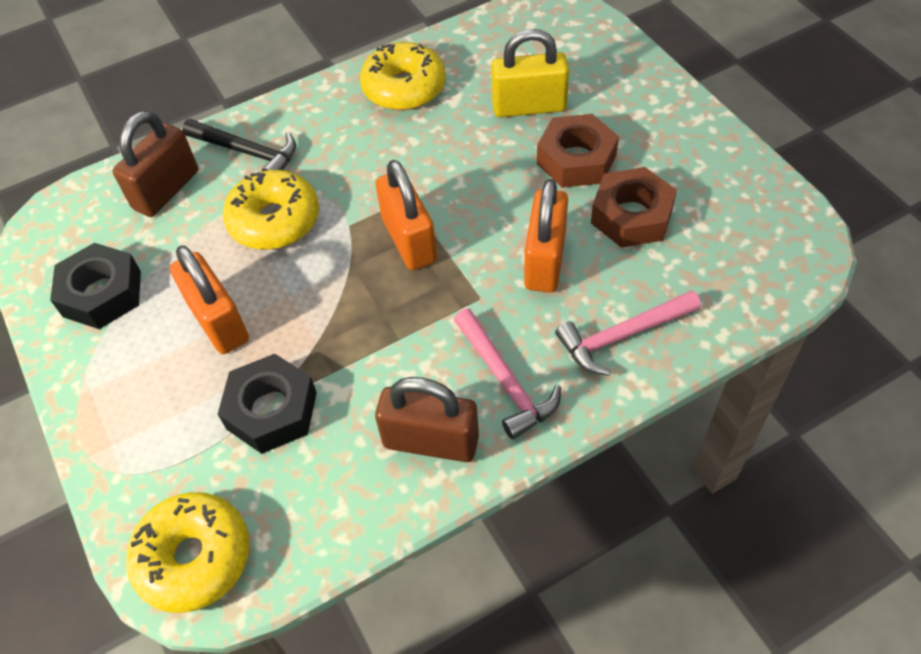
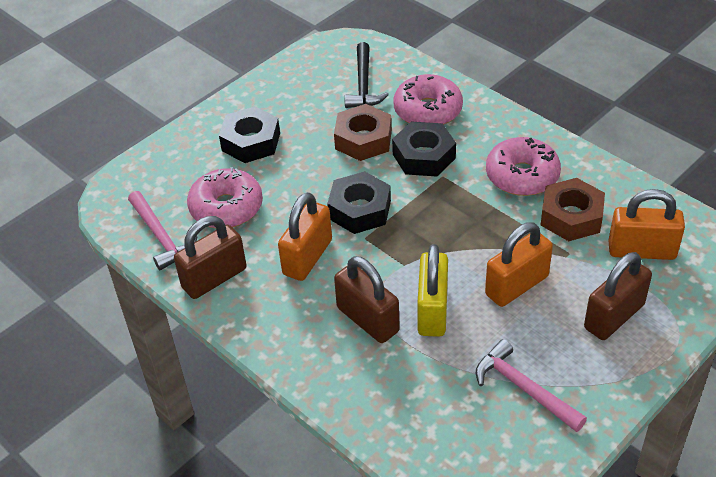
black nut: 2 -> 3
brown padlock: 2 -> 3
pink donut: 0 -> 3
yellow donut: 3 -> 0

